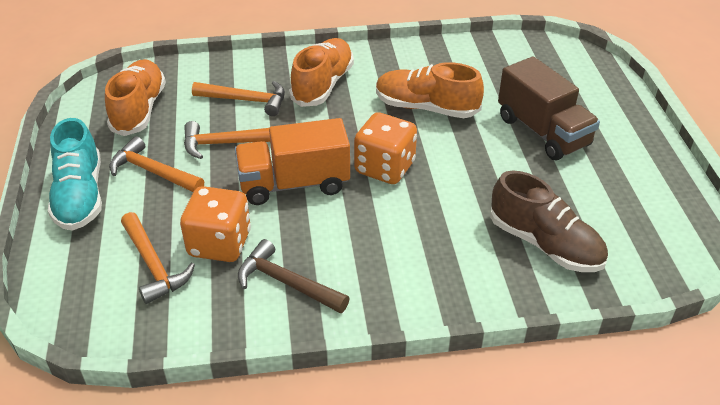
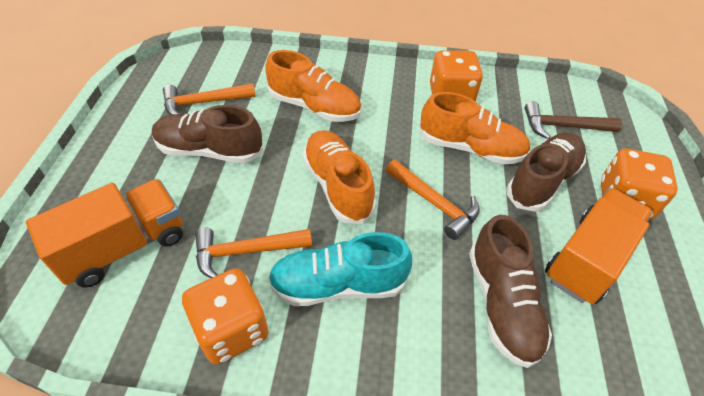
brown shoe: 1 -> 3
brown truck: 1 -> 0
orange dice: 2 -> 3
orange hammer: 4 -> 3
orange truck: 1 -> 2

